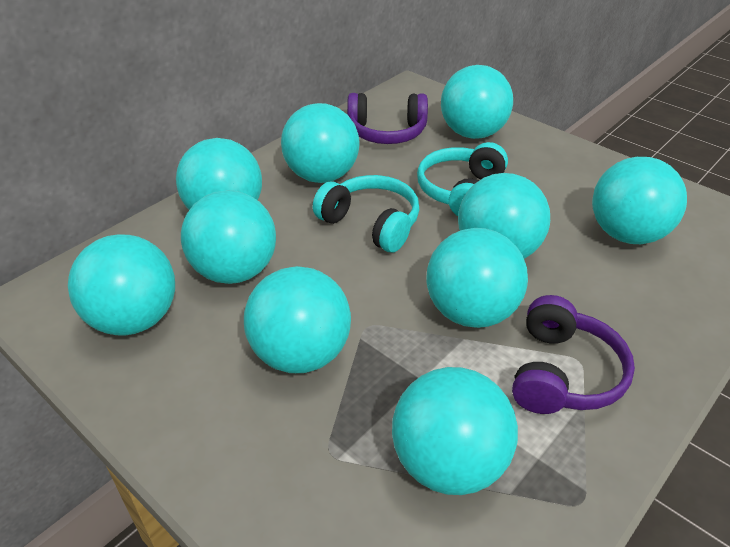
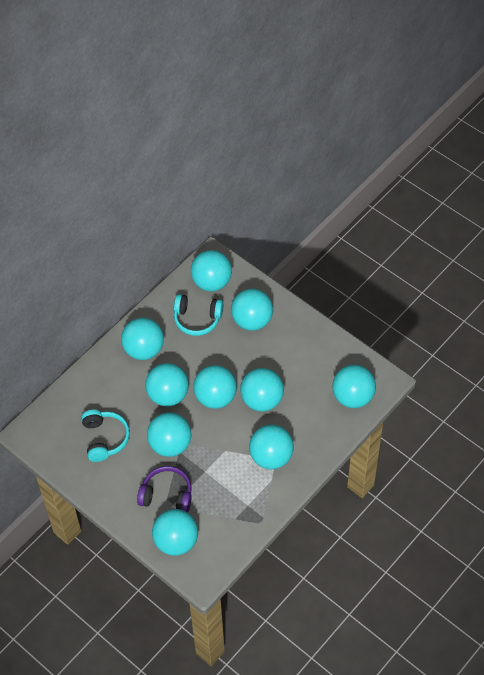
purple headphones: 2 -> 1

